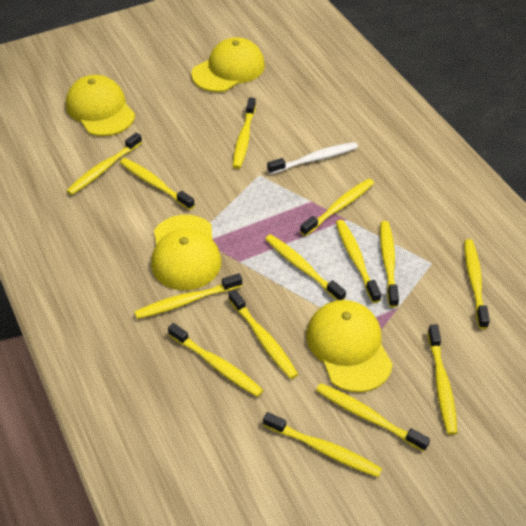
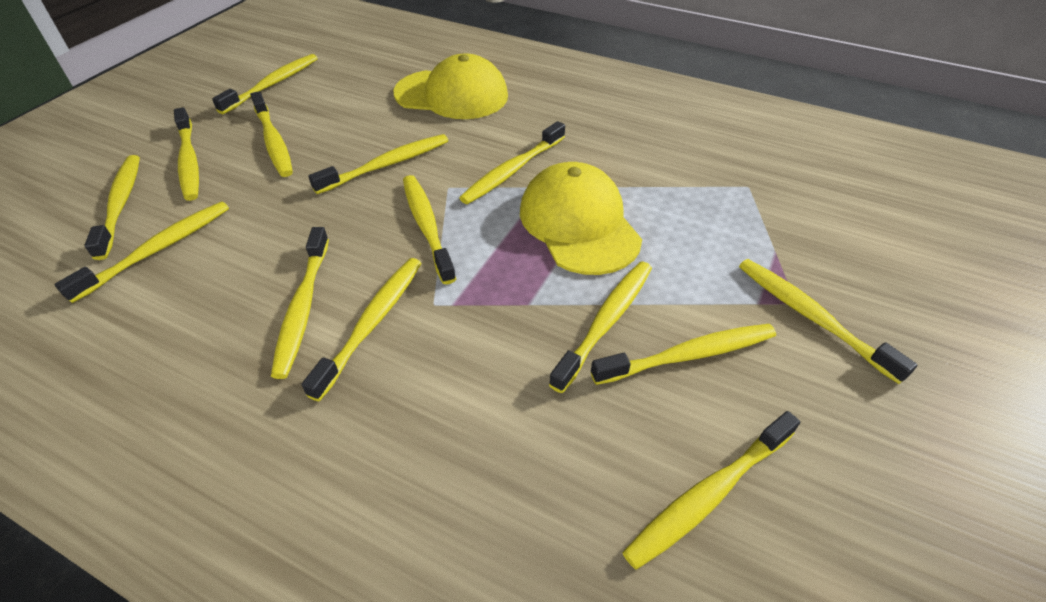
white toothbrush: 1 -> 0
yellow cap: 4 -> 2

